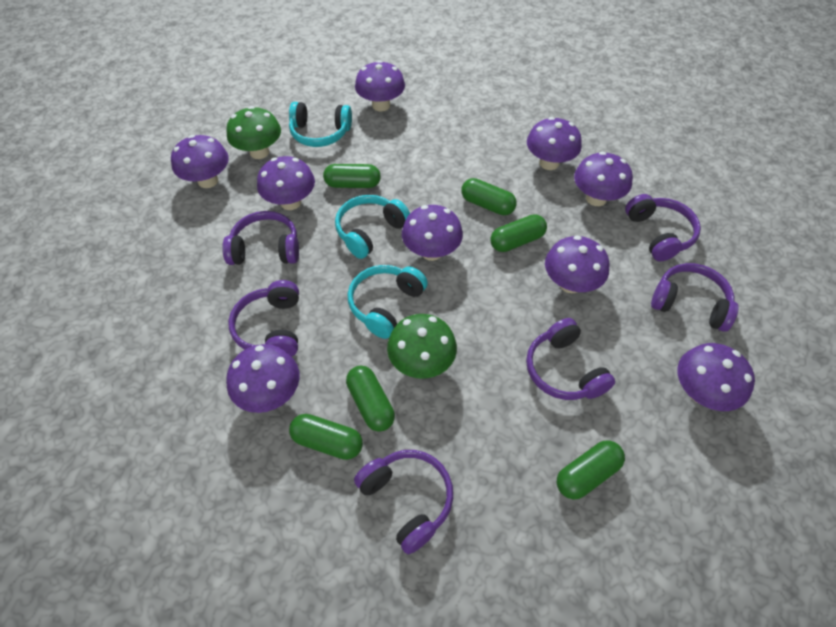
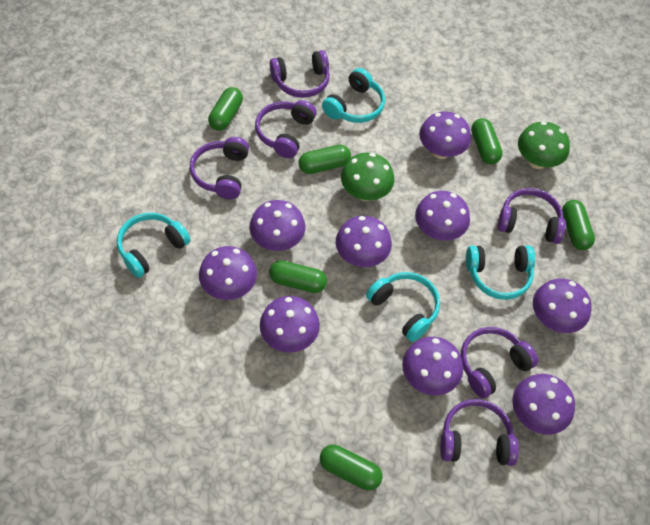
turquoise headphones: 3 -> 4

